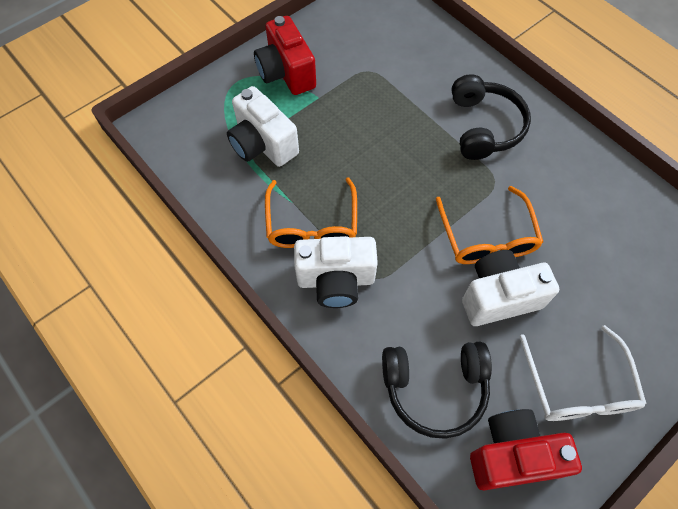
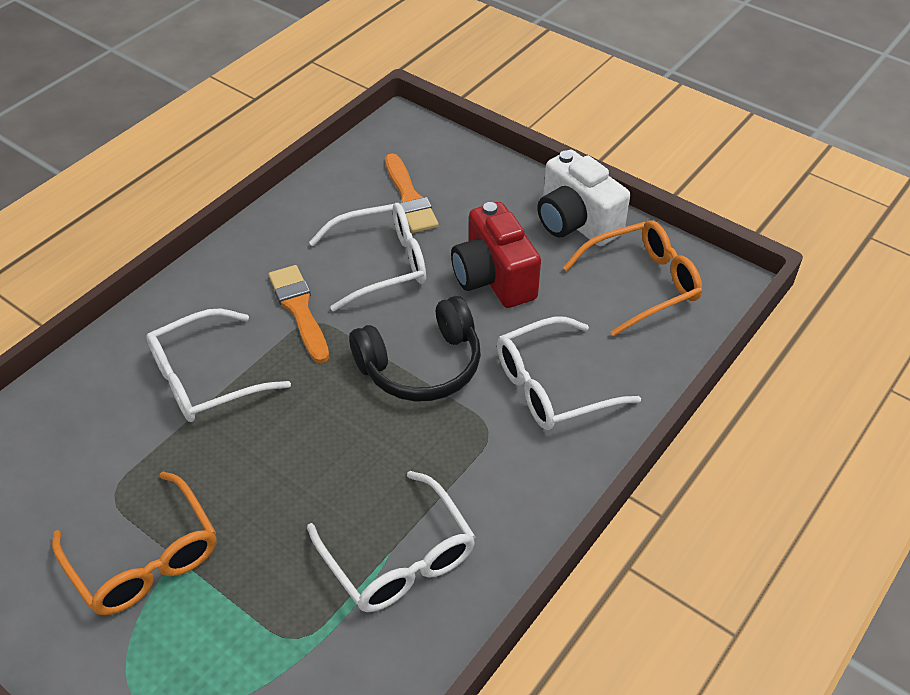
black headphones: 2 -> 1
orange brush: 0 -> 2
red camera: 2 -> 1
white camera: 3 -> 1
white glasses: 1 -> 4

